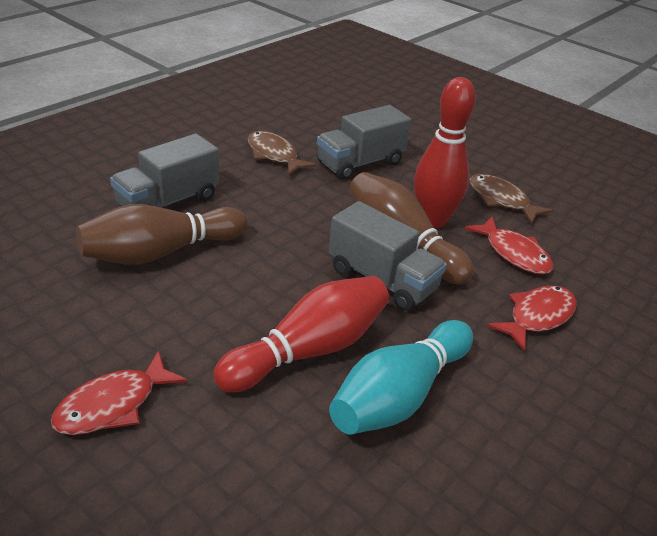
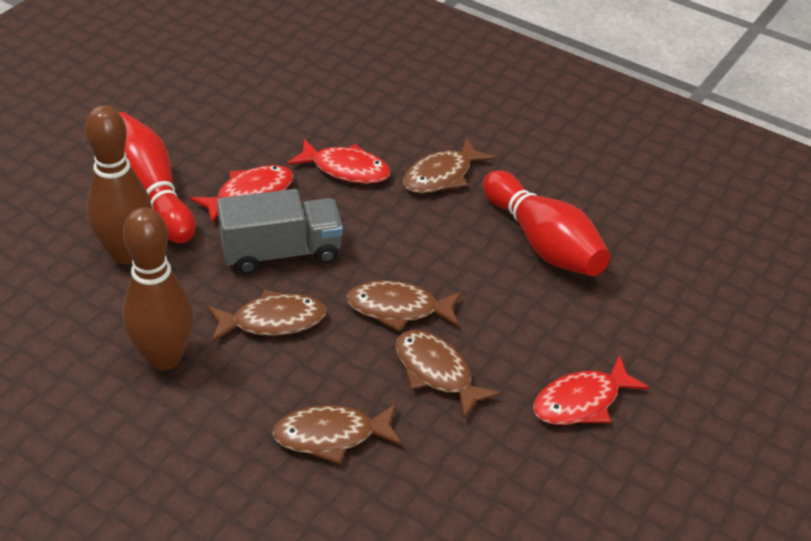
brown fish: 2 -> 5
grey truck: 3 -> 1
turquoise bowling pin: 1 -> 0

